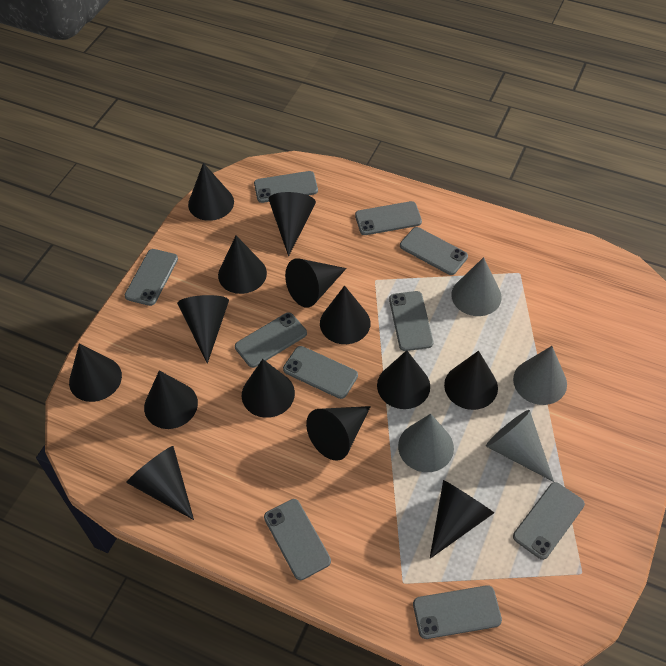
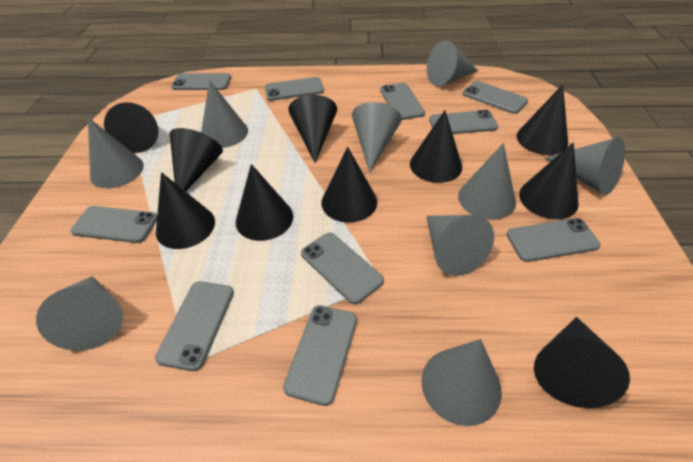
black cone: 14 -> 10
grey cone: 4 -> 9

